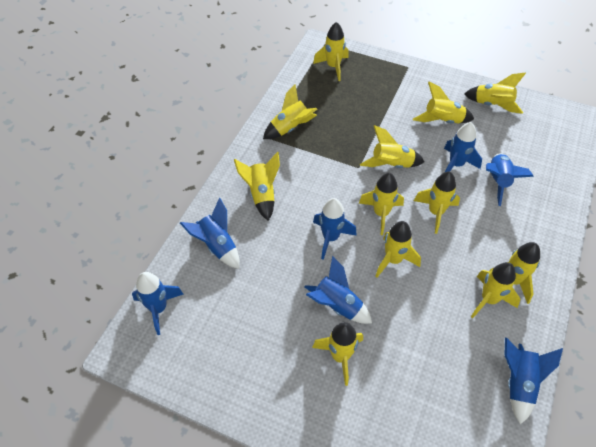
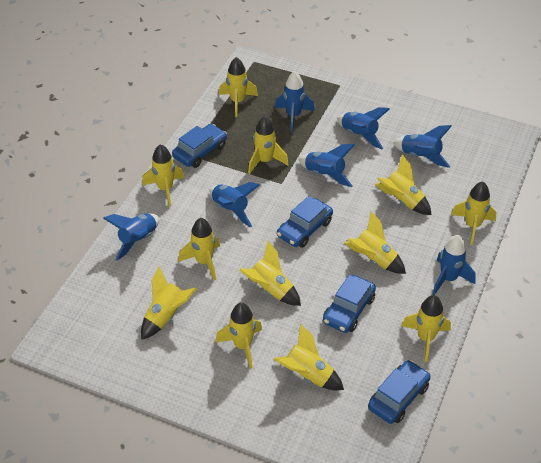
blue car: 0 -> 4

